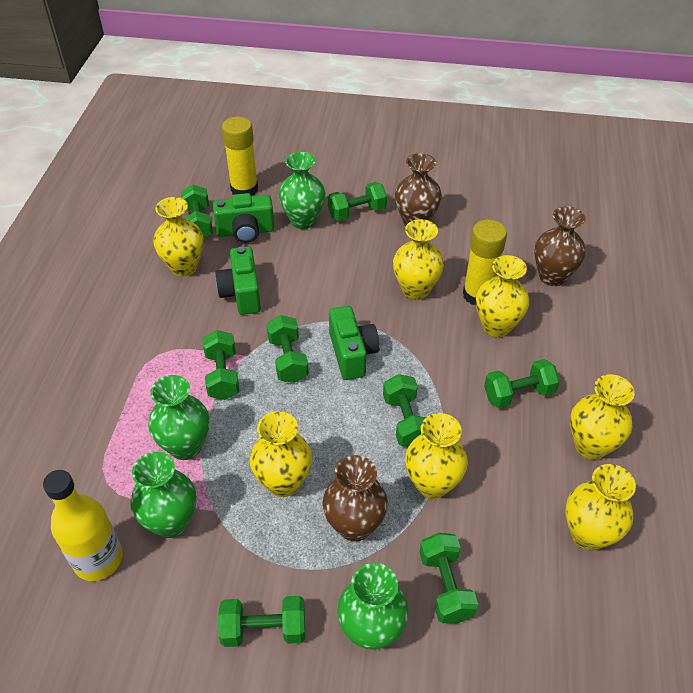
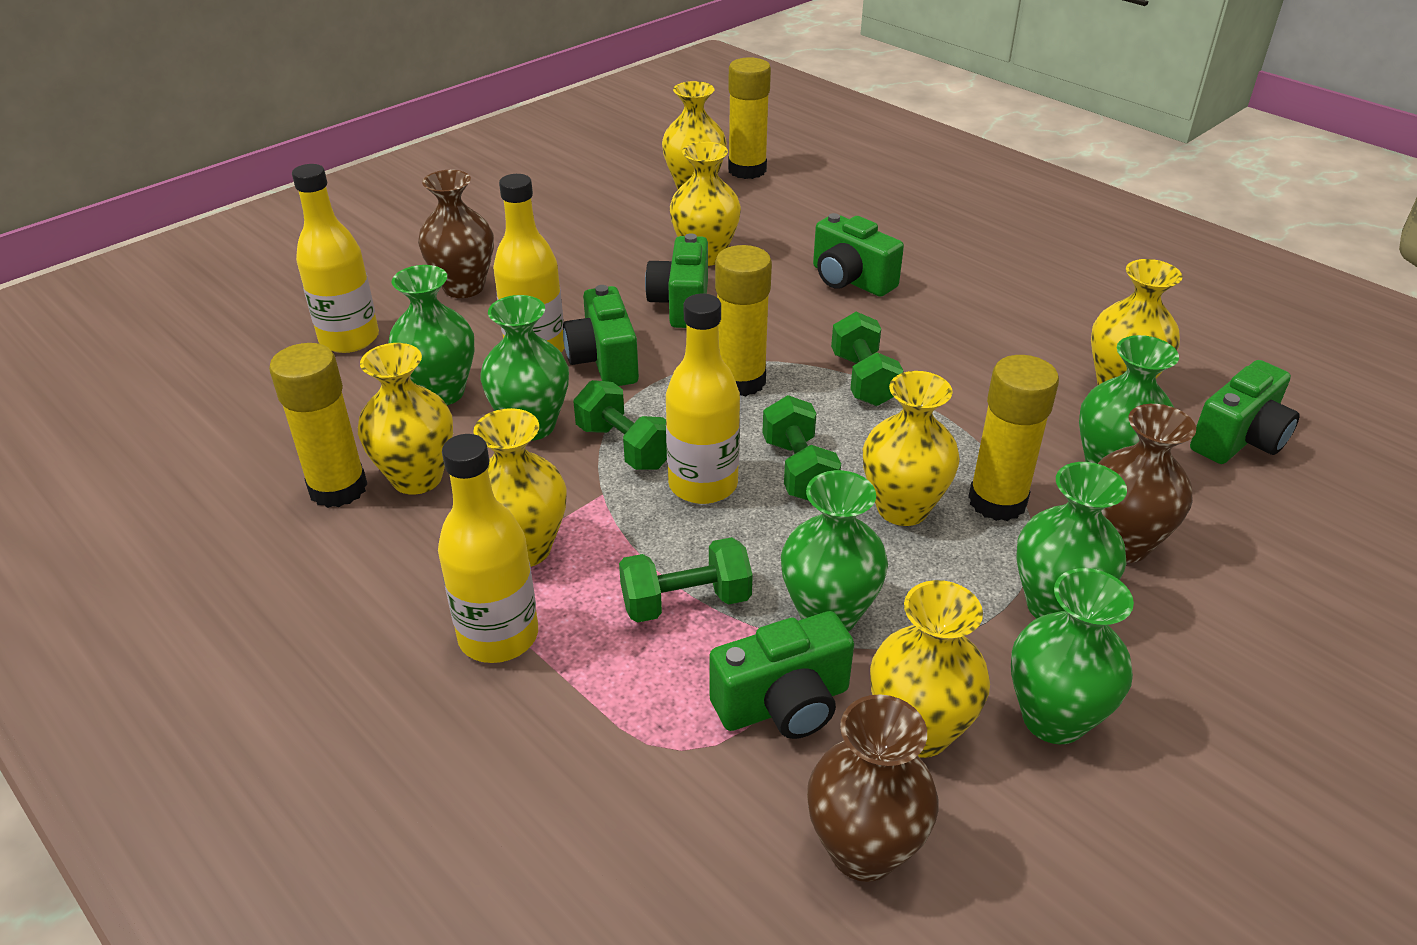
green camera: 3 -> 5
green dumbbell: 8 -> 4
green vase: 4 -> 6
yellow bottle: 1 -> 4
yellow glue stick: 2 -> 4

